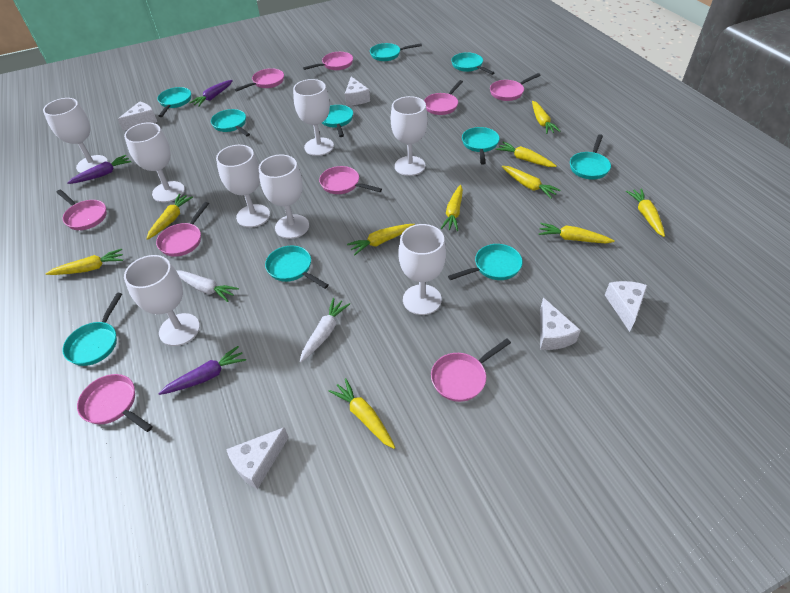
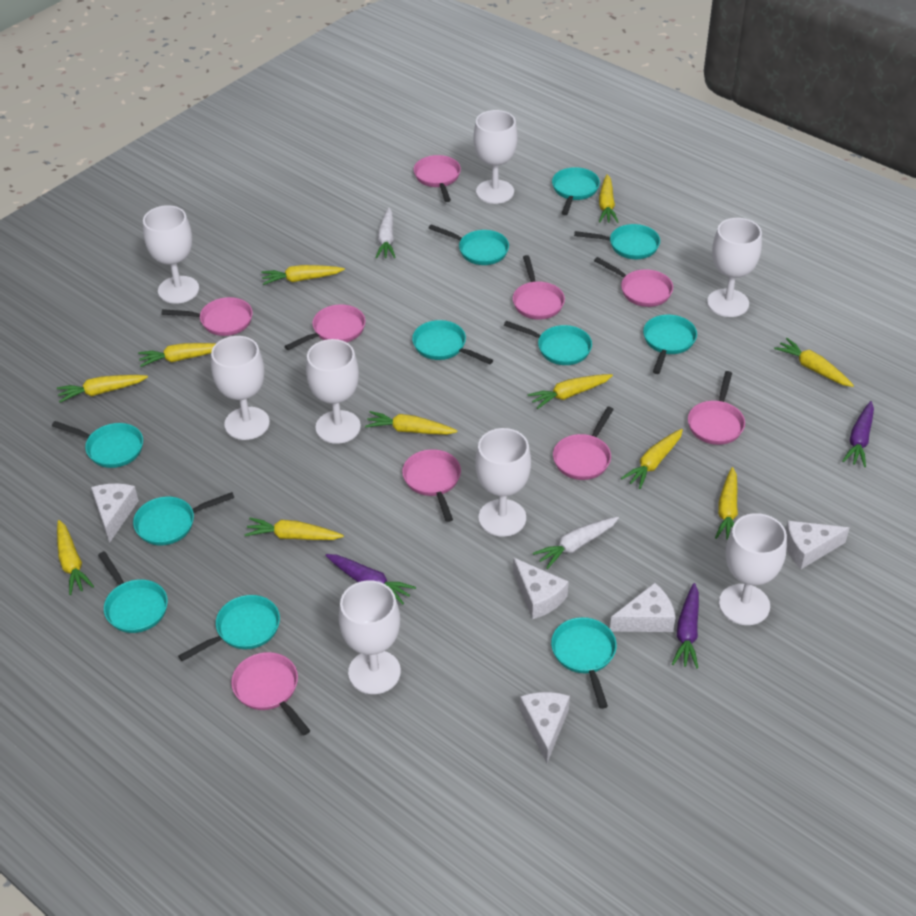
turquoise pan: 10 -> 11
yellow carrot: 10 -> 11

